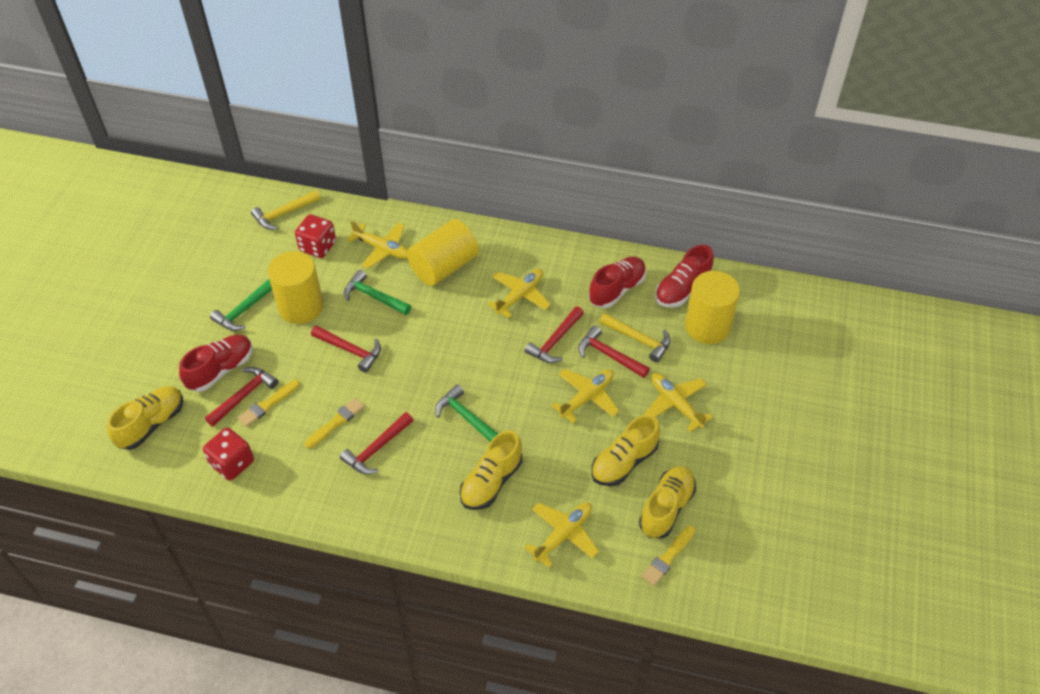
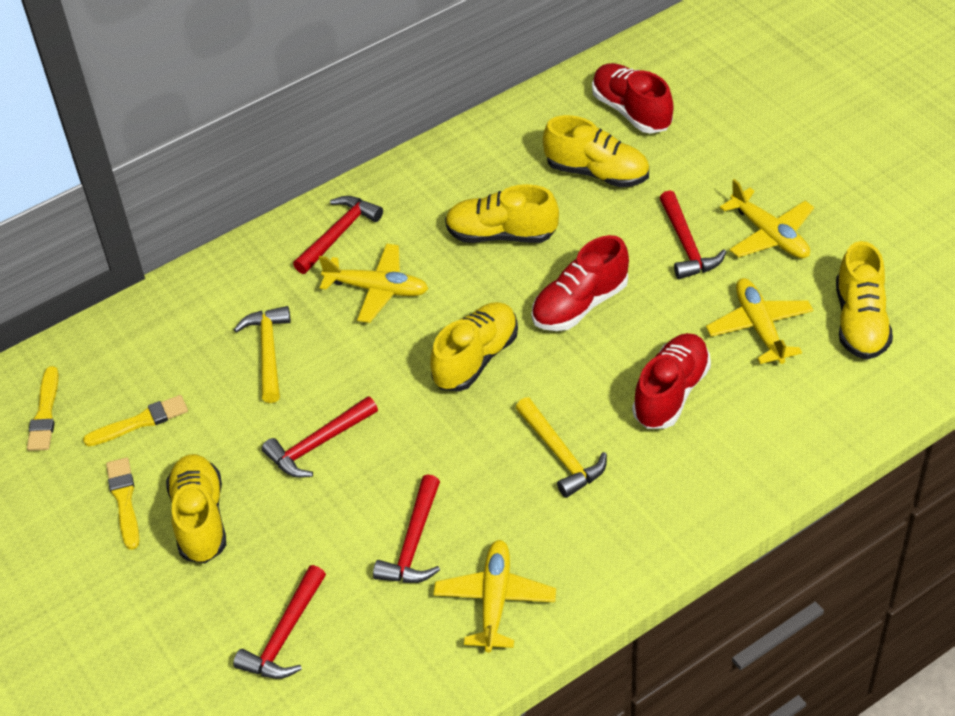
green hammer: 3 -> 0
red dice: 2 -> 0
yellow cylinder: 3 -> 0
yellow plane: 5 -> 4
yellow shoe: 4 -> 5

